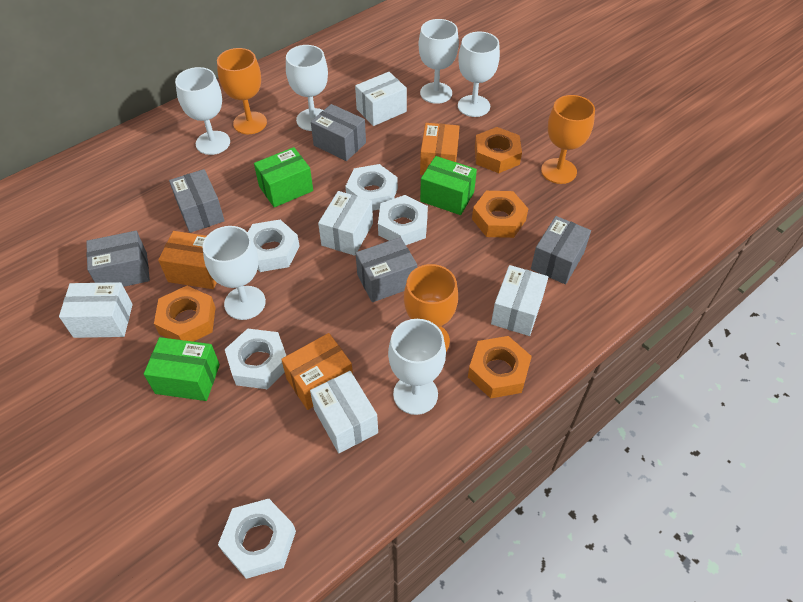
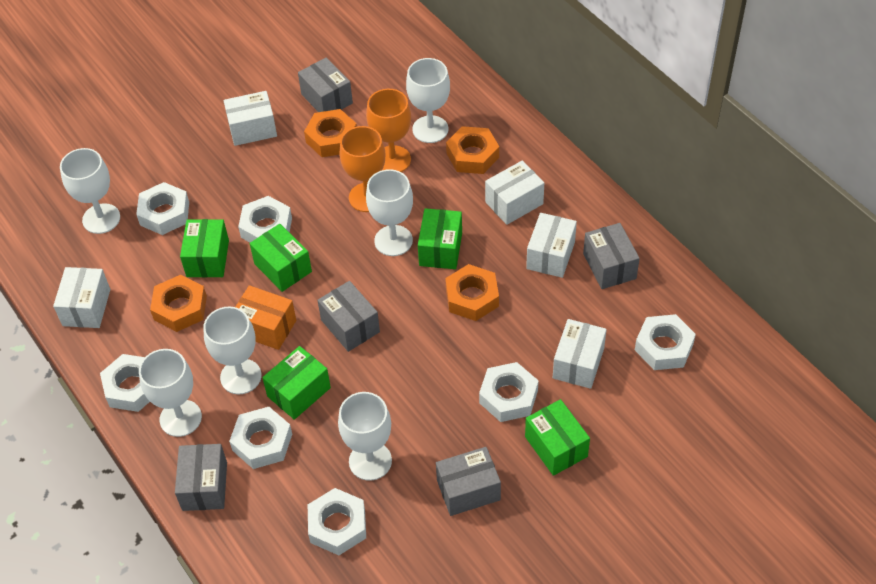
green box: 3 -> 5
orange box: 3 -> 1
orange goblet: 3 -> 2
white nut: 5 -> 7

